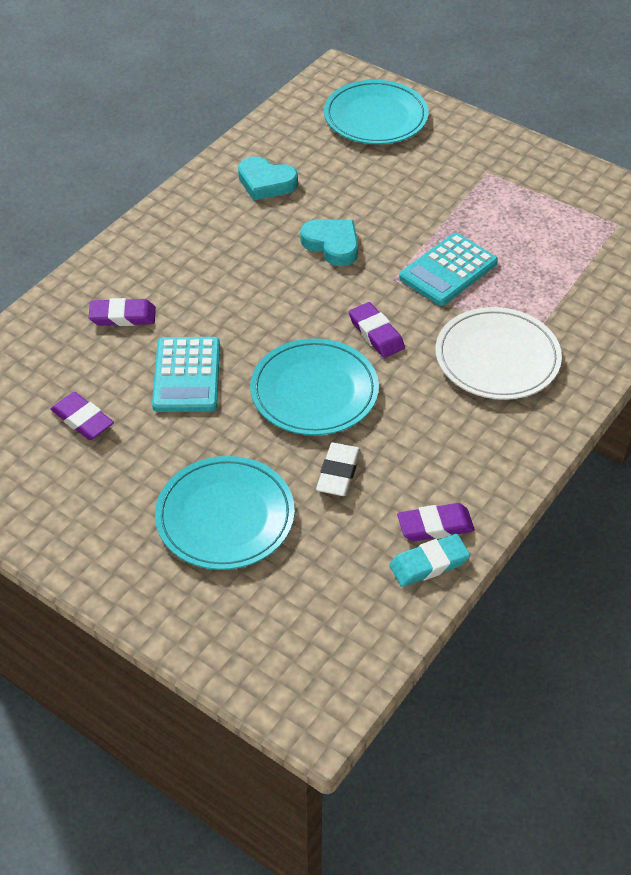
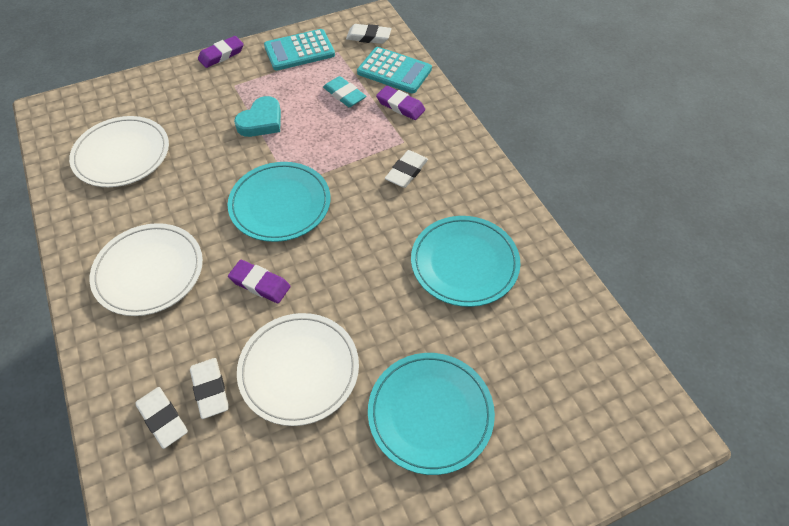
purple eraser: 4 -> 3
turquoise heart: 2 -> 1
white eraser: 1 -> 4
white plate: 1 -> 3

